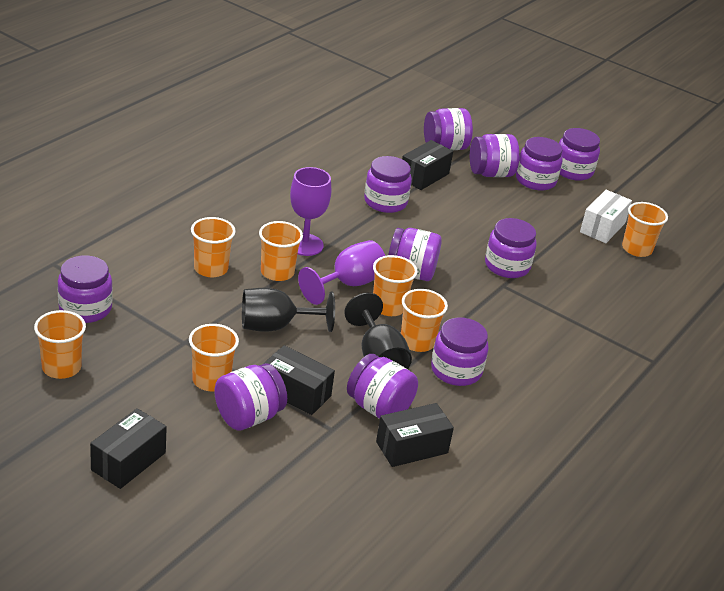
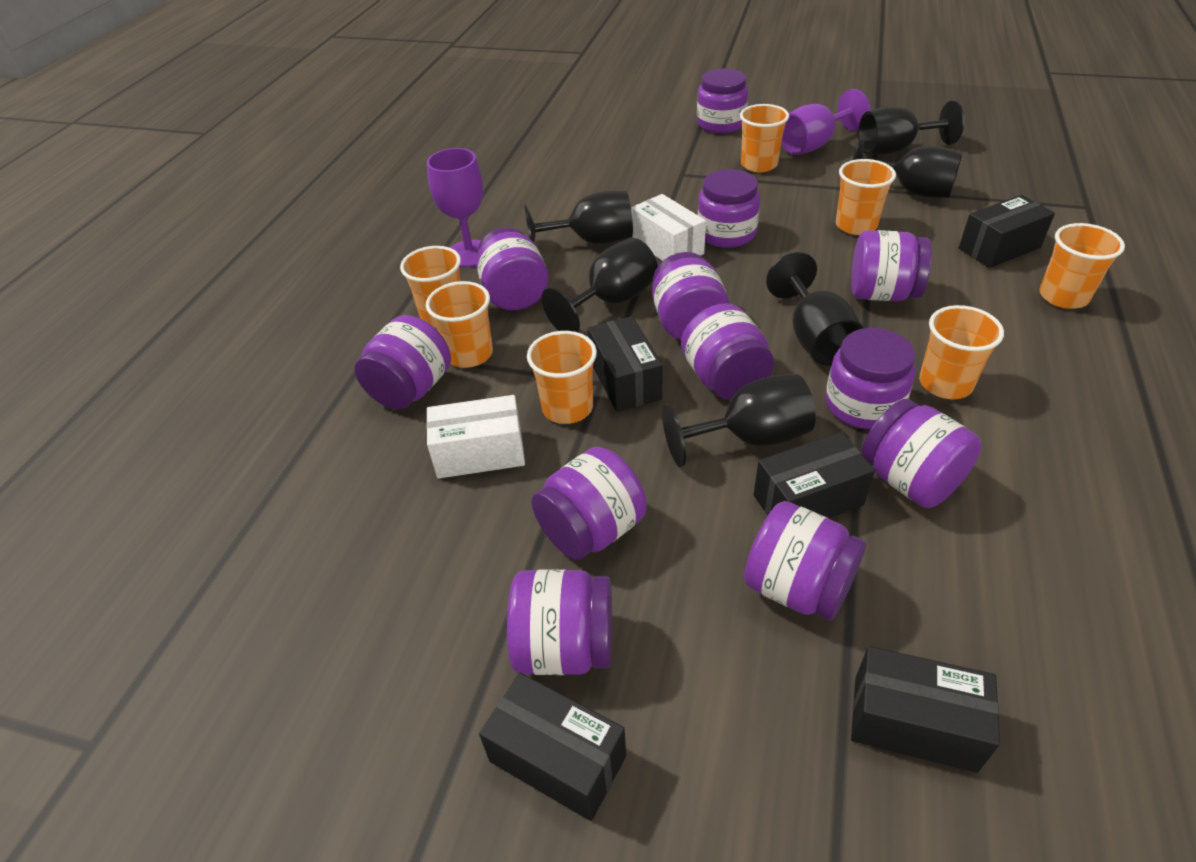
black box: 4 -> 5
black goblet: 2 -> 6
purple jar: 11 -> 12
white box: 1 -> 2

